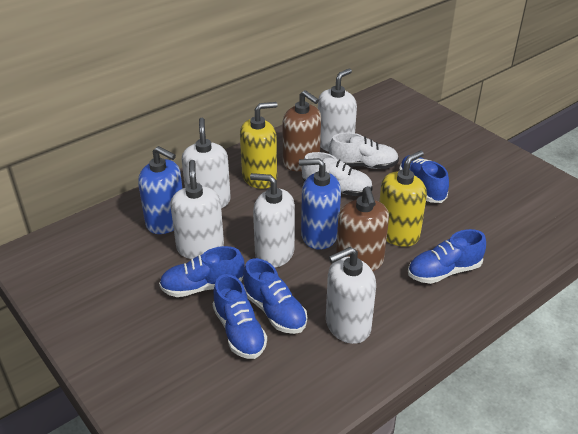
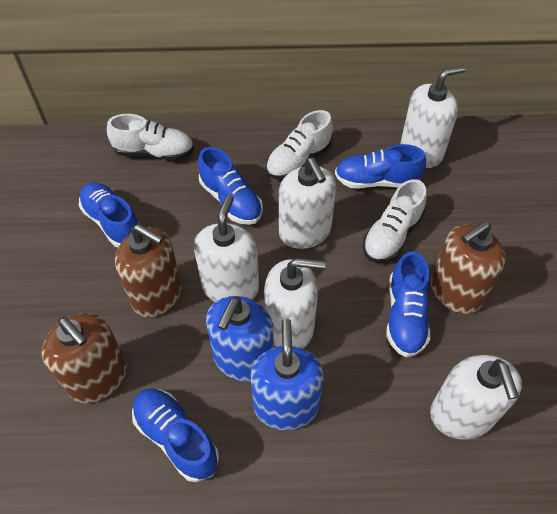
brown soap dispenser: 2 -> 3
white shoe: 2 -> 3
yellow soap dispenser: 2 -> 0

